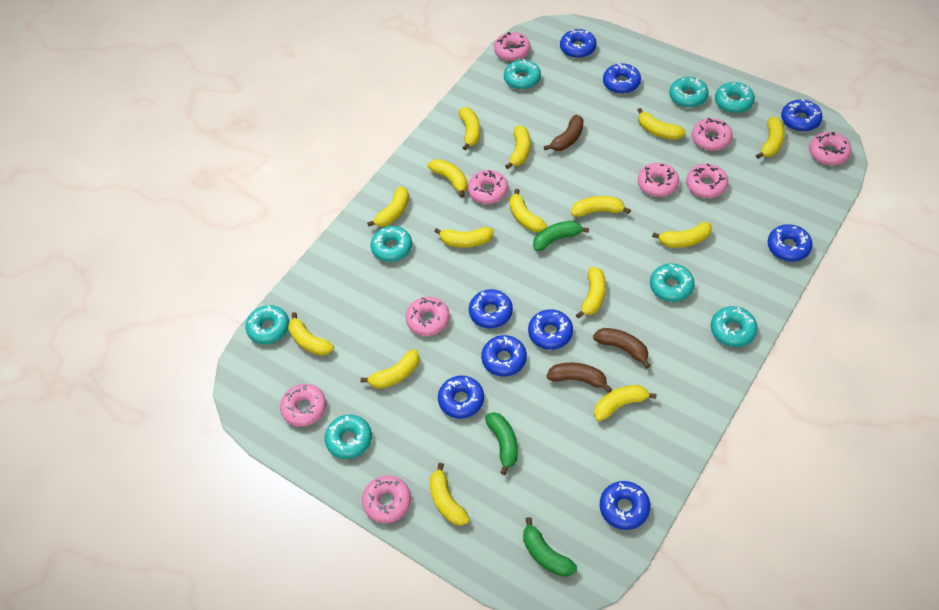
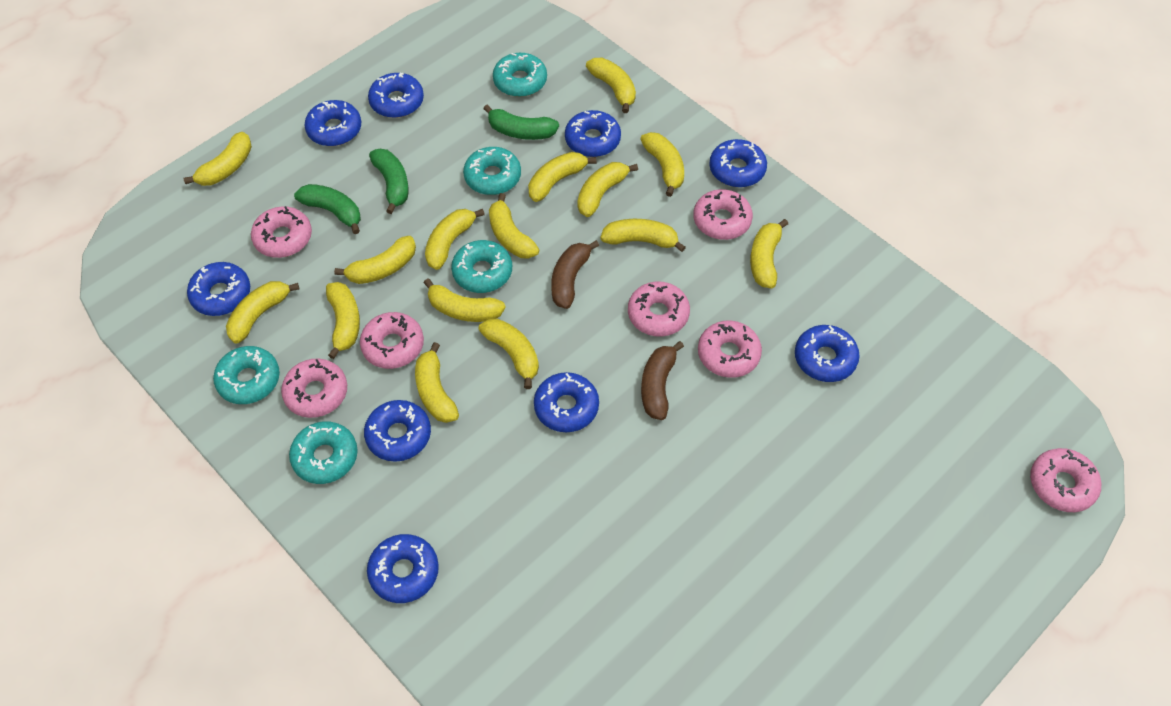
brown banana: 3 -> 2
pink donut: 9 -> 7
turquoise donut: 8 -> 5

